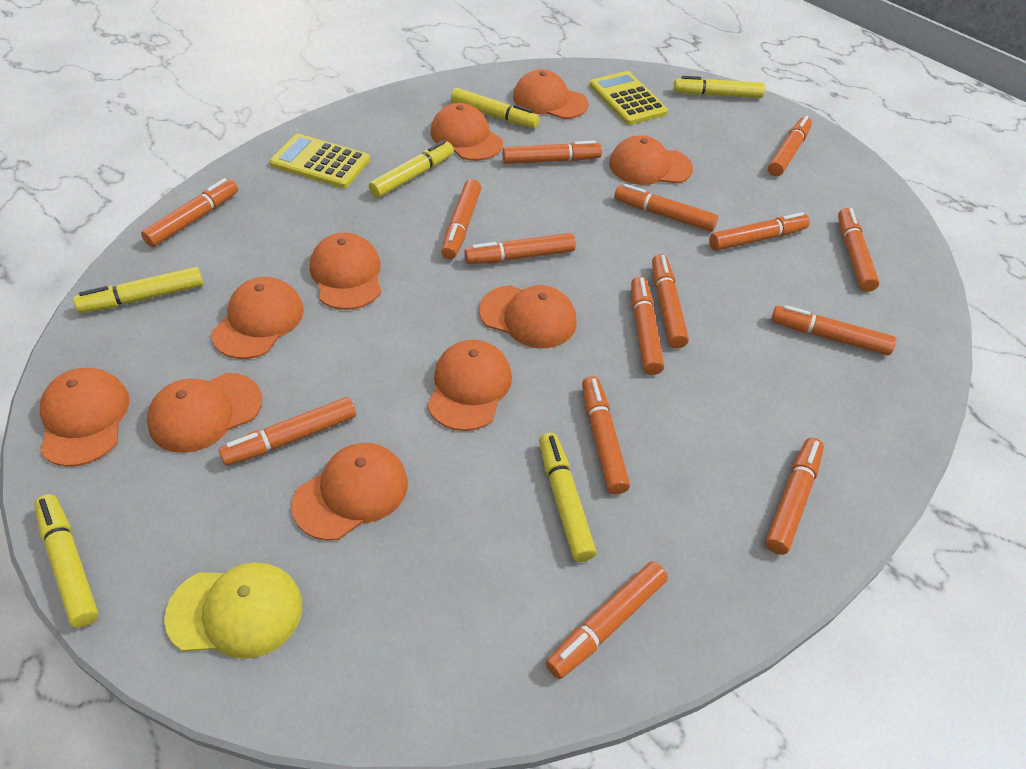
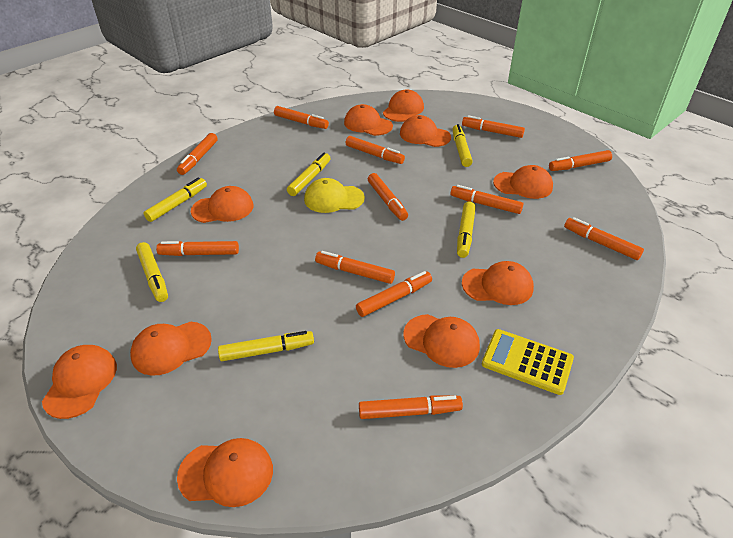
orange marker: 15 -> 12
yellow calculator: 2 -> 1

